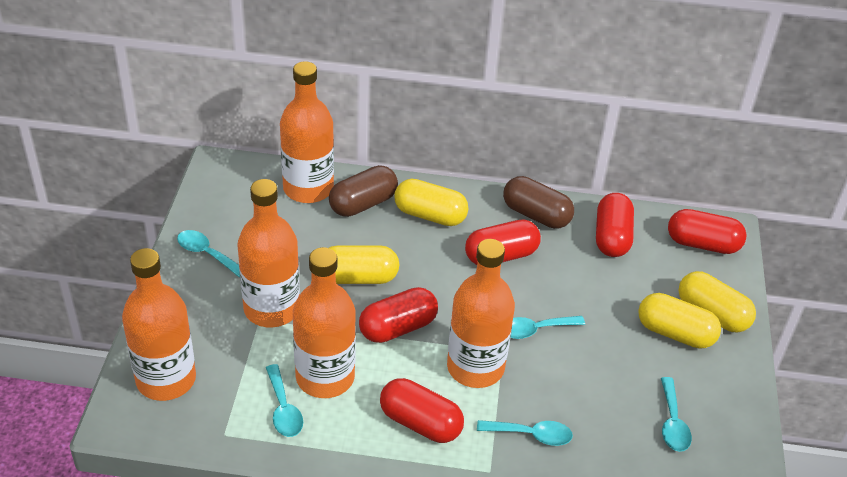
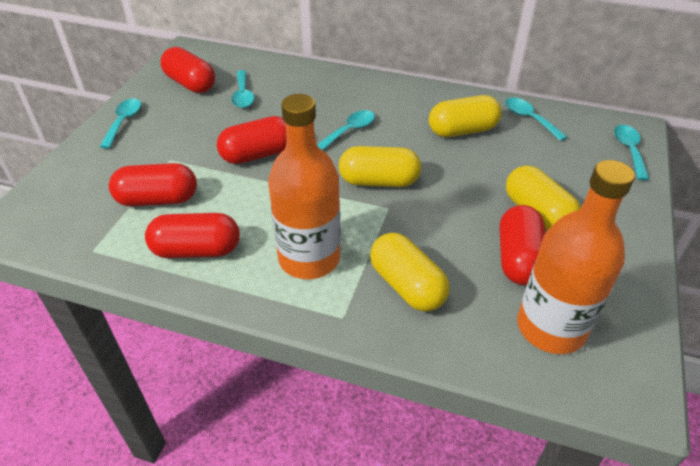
brown capsule: 2 -> 0
orange bottle: 5 -> 2

